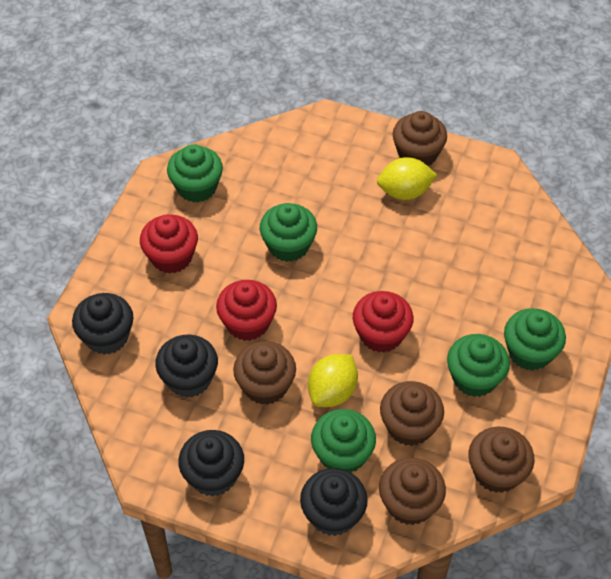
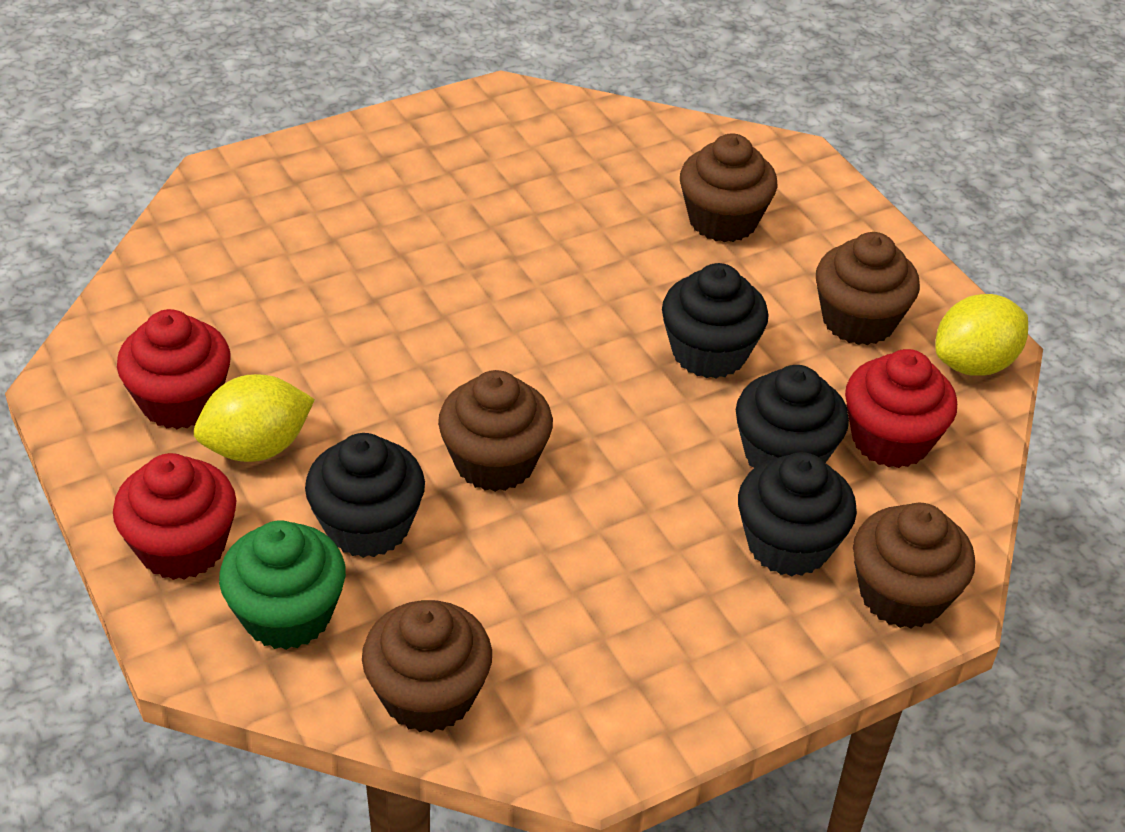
green cupcake: 5 -> 1

